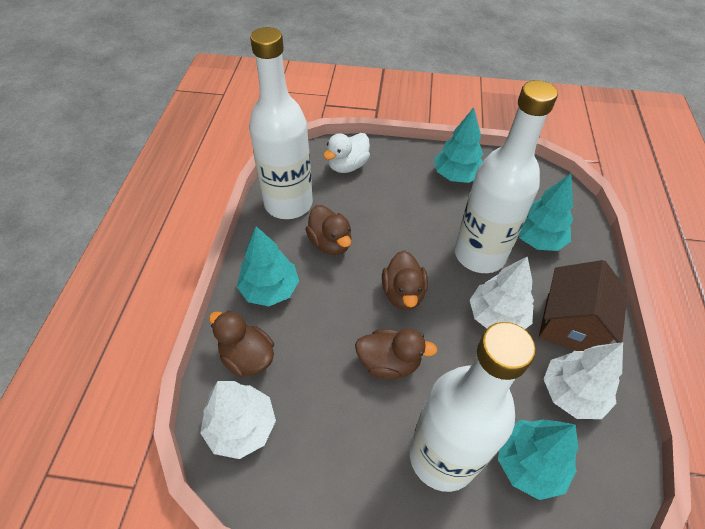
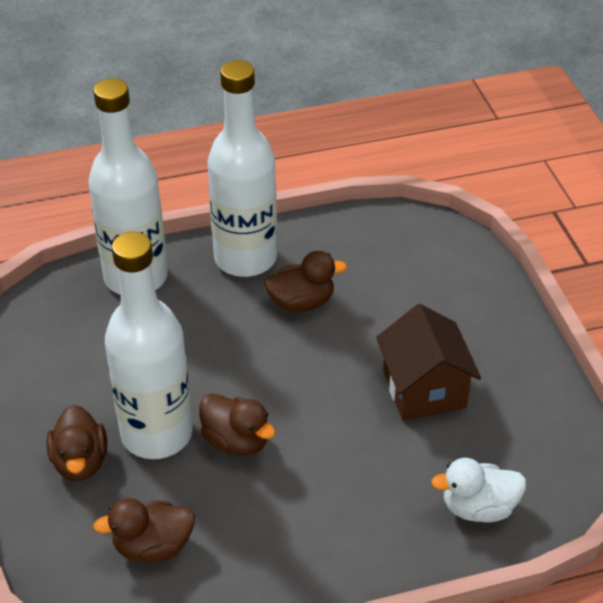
turquoise tree: 4 -> 0
white tree: 3 -> 0

